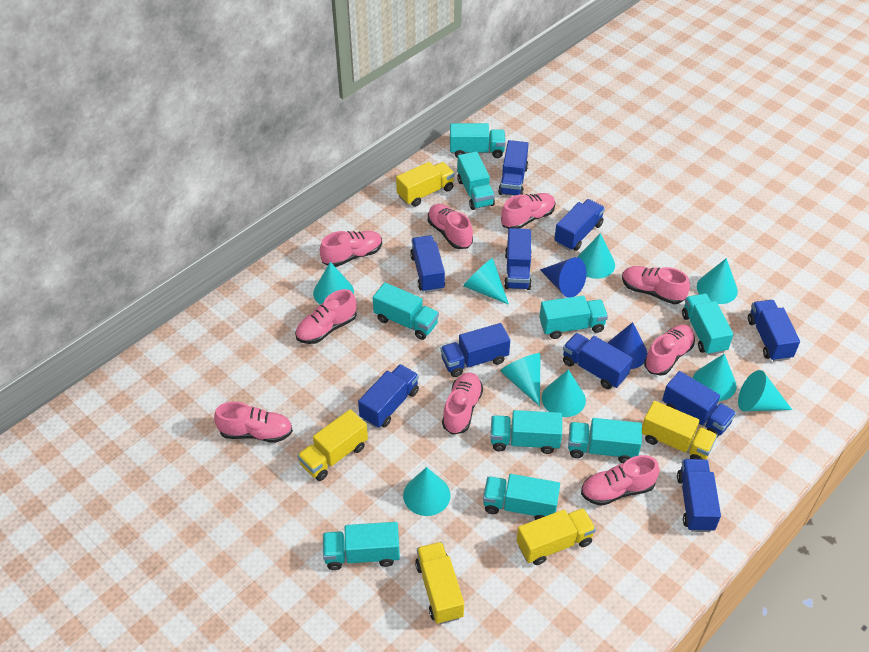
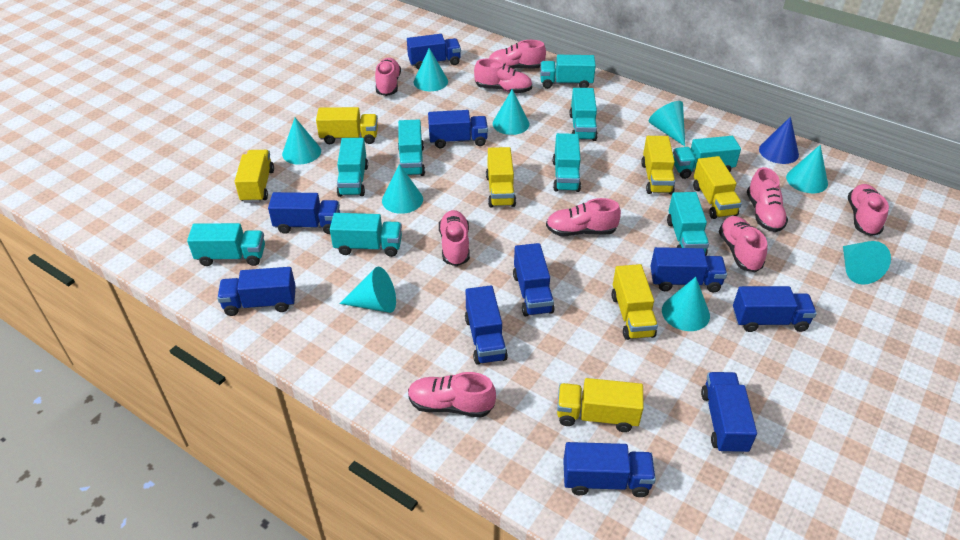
blue cone: 2 -> 1
yellow truck: 5 -> 7

